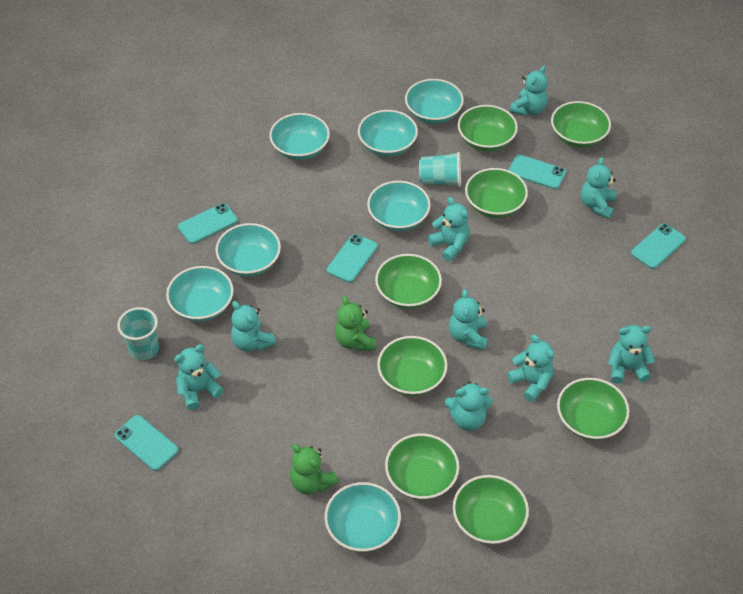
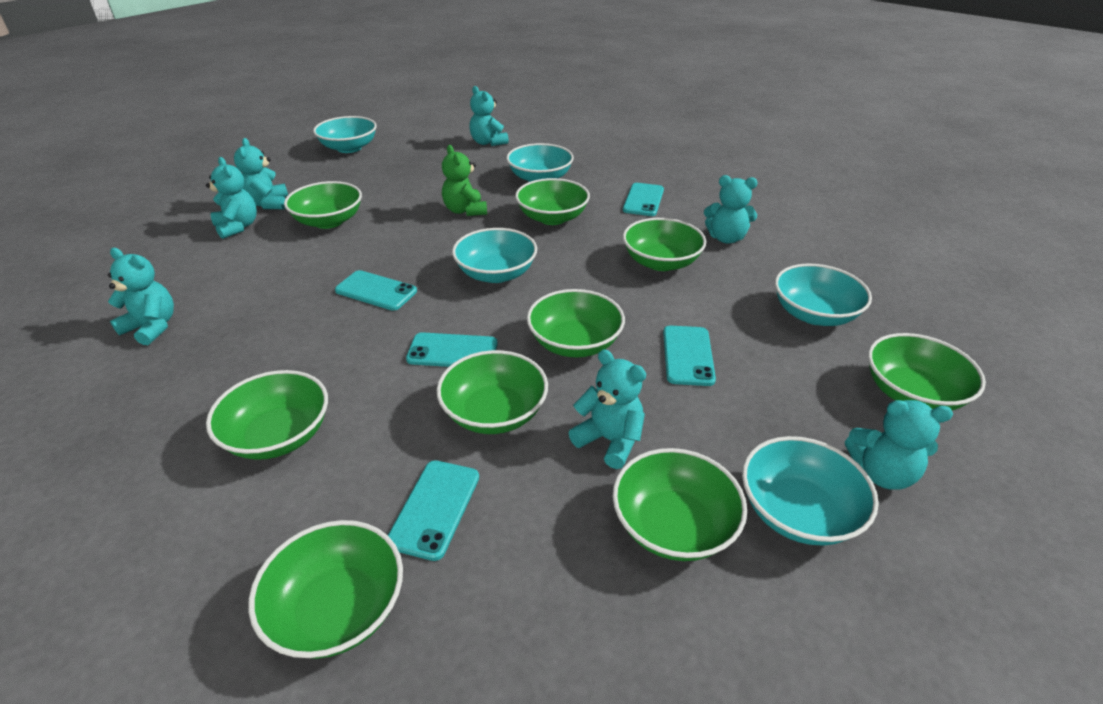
green bowl: 8 -> 9
green teddy bear: 2 -> 1
turquoise bowl: 7 -> 5
turquoise cup: 2 -> 0
turquoise teddy bear: 9 -> 7

